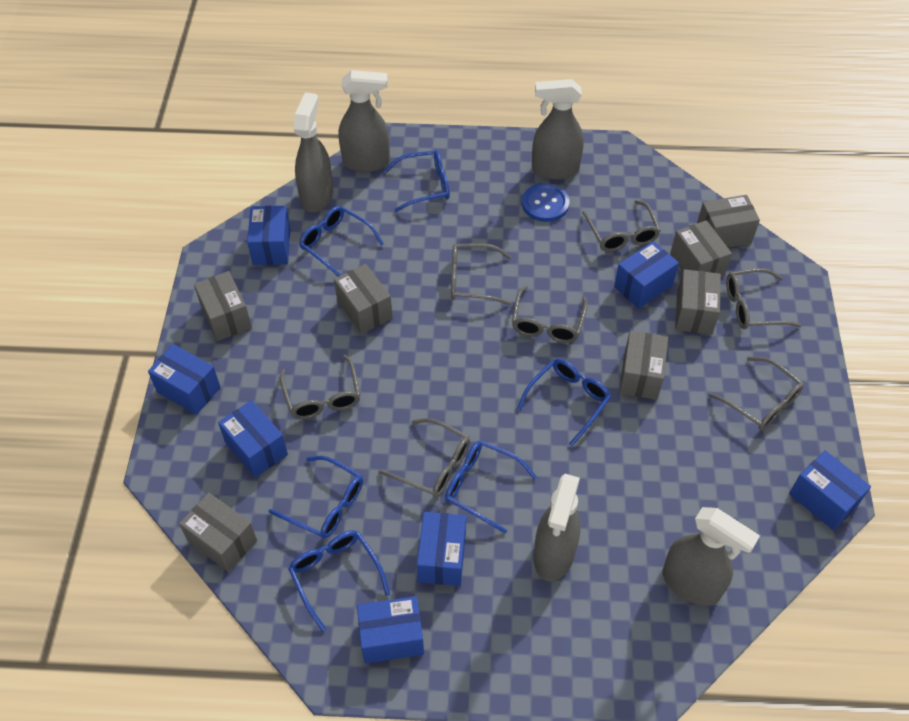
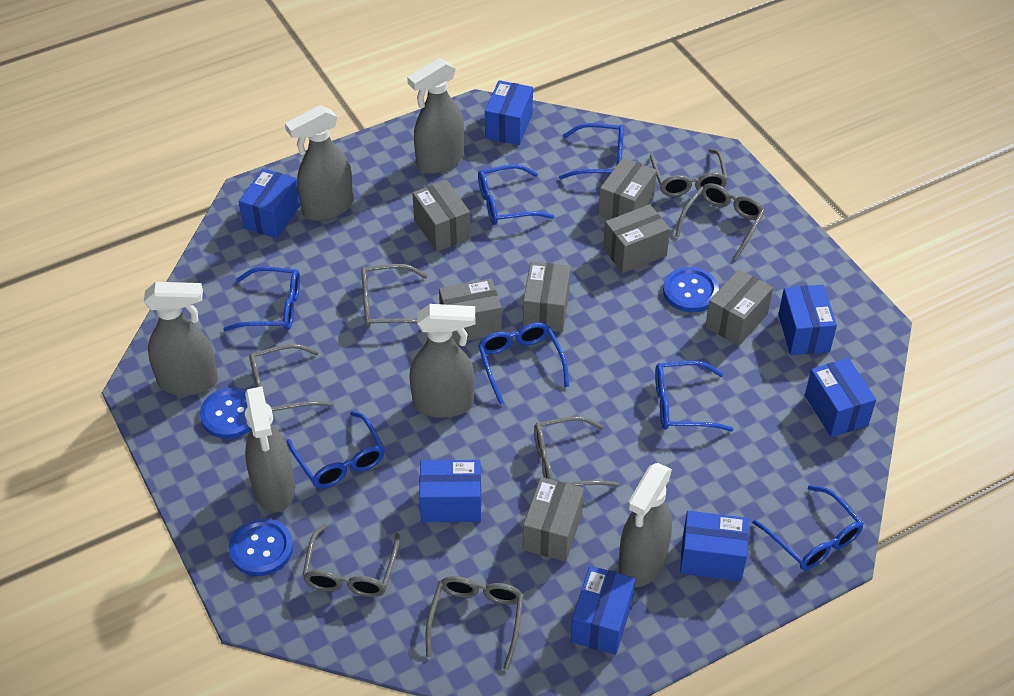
blue button: 1 -> 3
blue glasses: 6 -> 7
grey spray bottle: 5 -> 6

